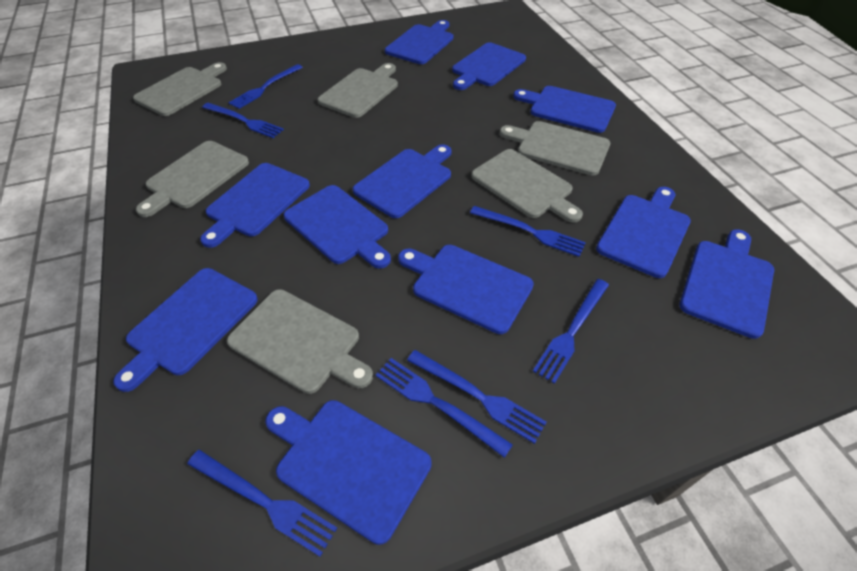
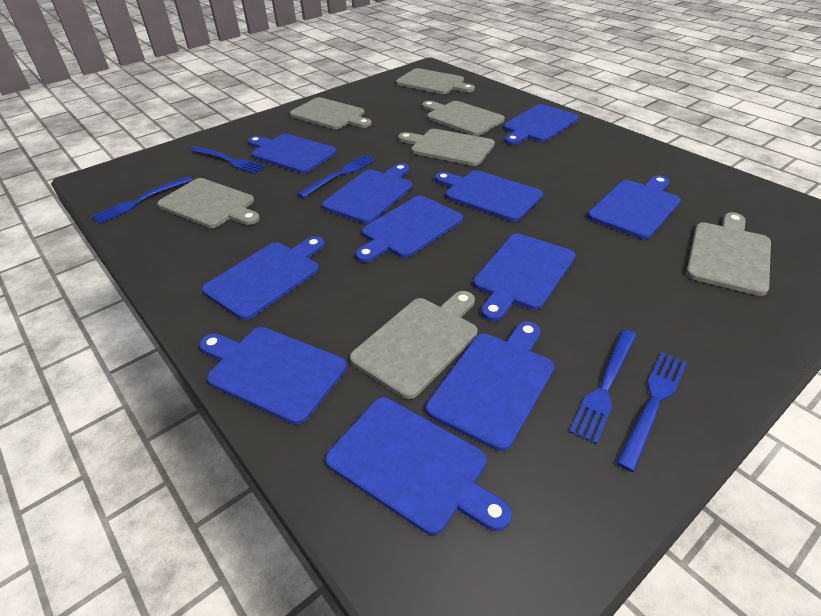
blue fork: 7 -> 5
grey cutting board: 6 -> 7

